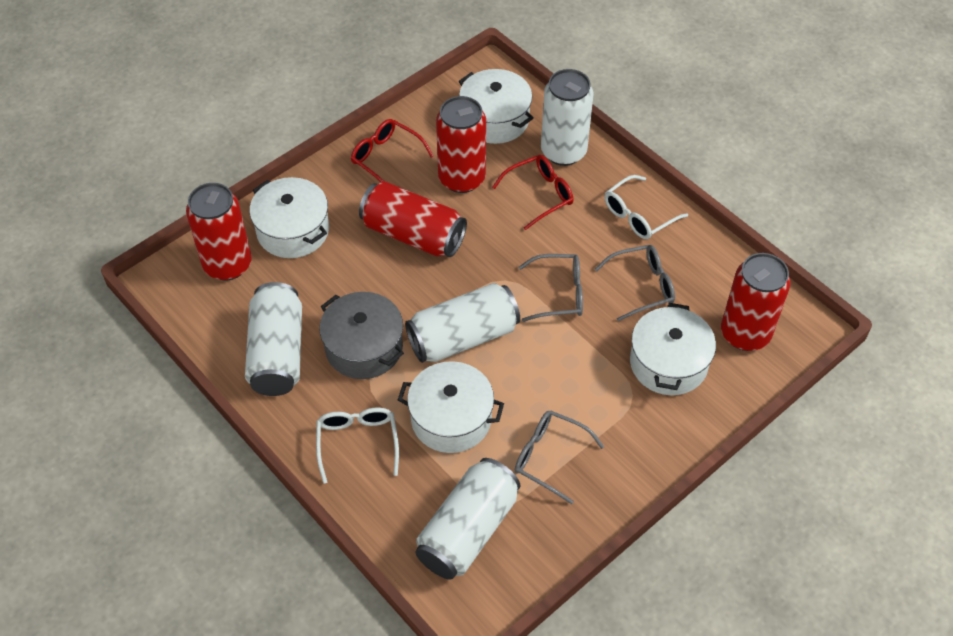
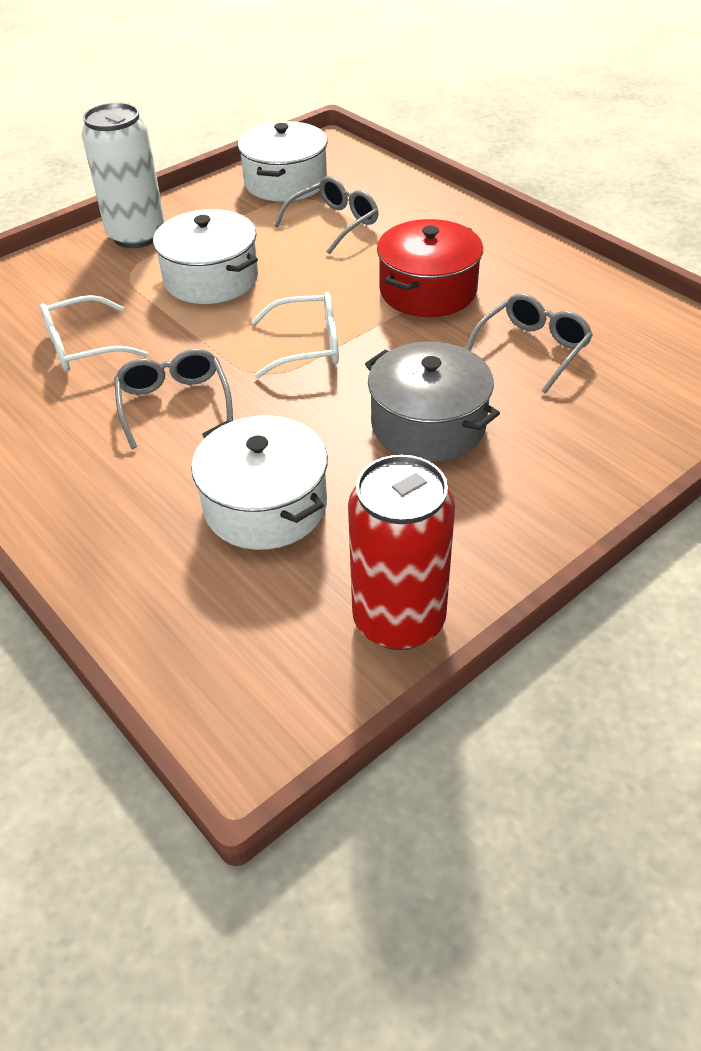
red can: 4 -> 1
red glasses: 2 -> 0
red pot: 0 -> 1
white can: 4 -> 1
white pot: 4 -> 3

